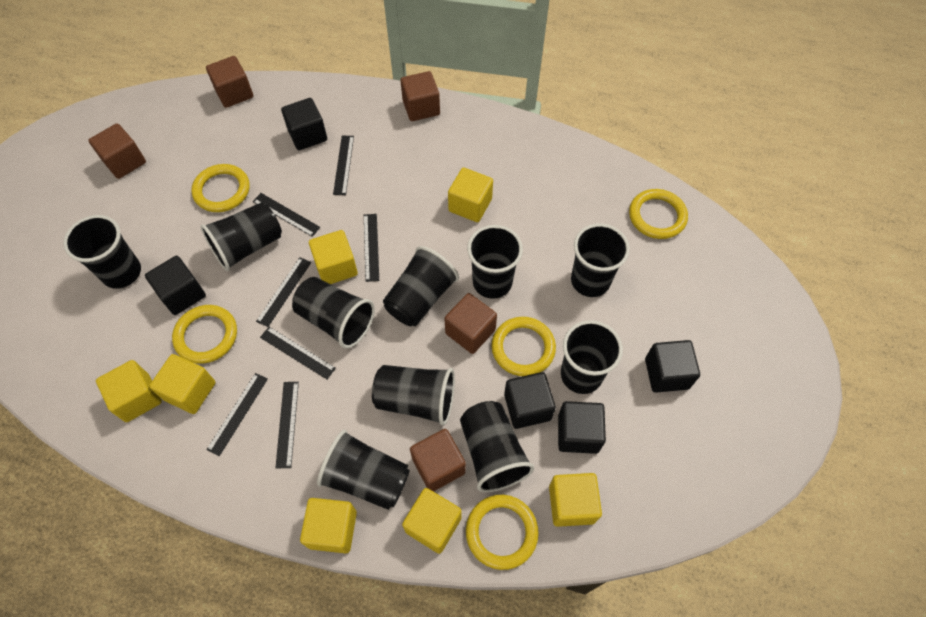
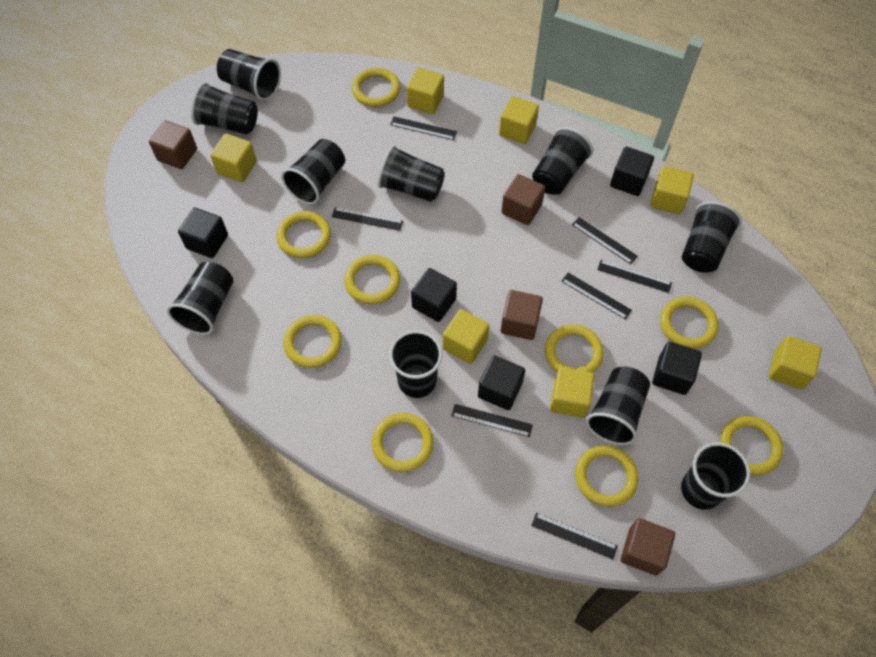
brown cube: 5 -> 4
yellow ring: 5 -> 9

